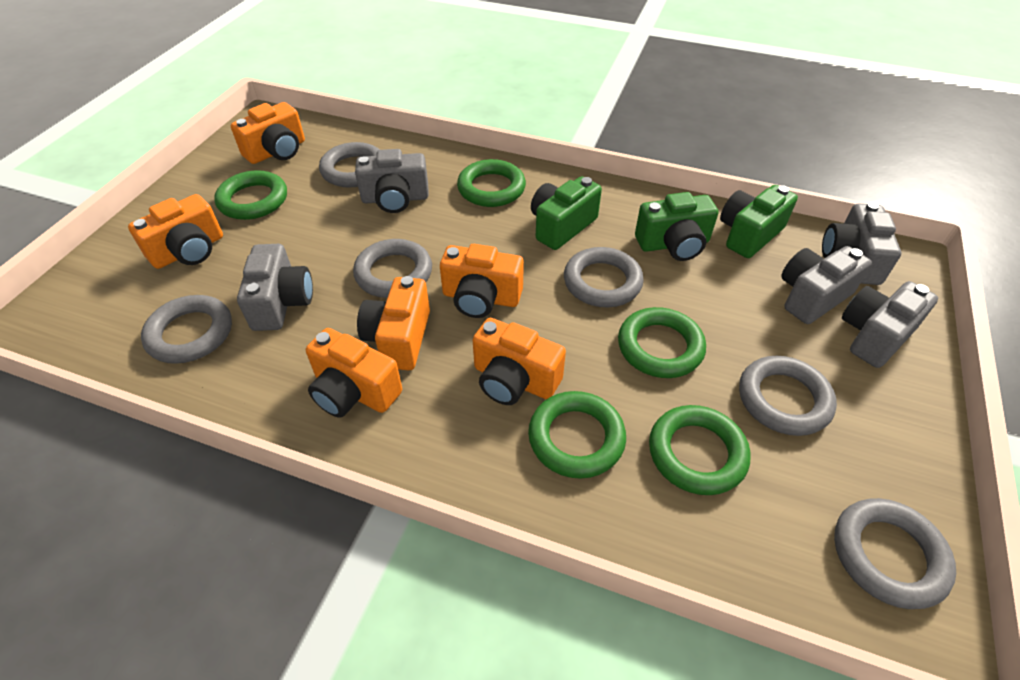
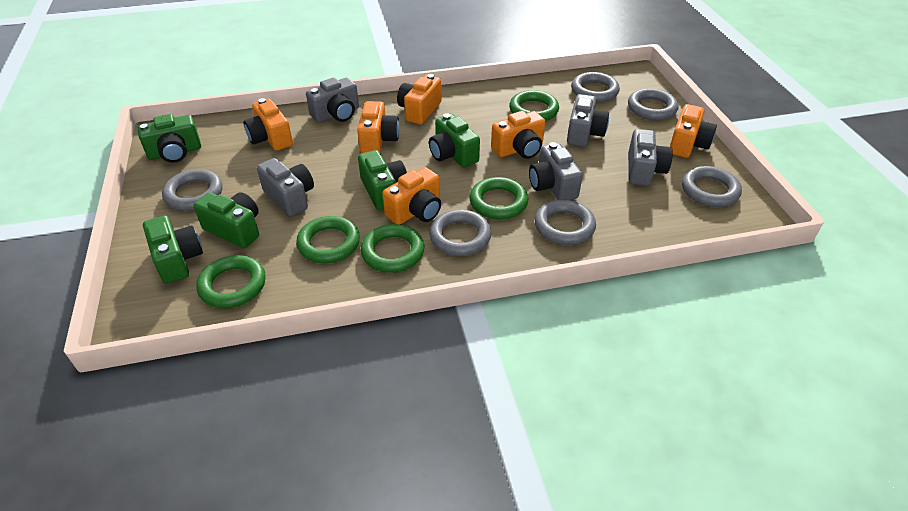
green camera: 3 -> 5

